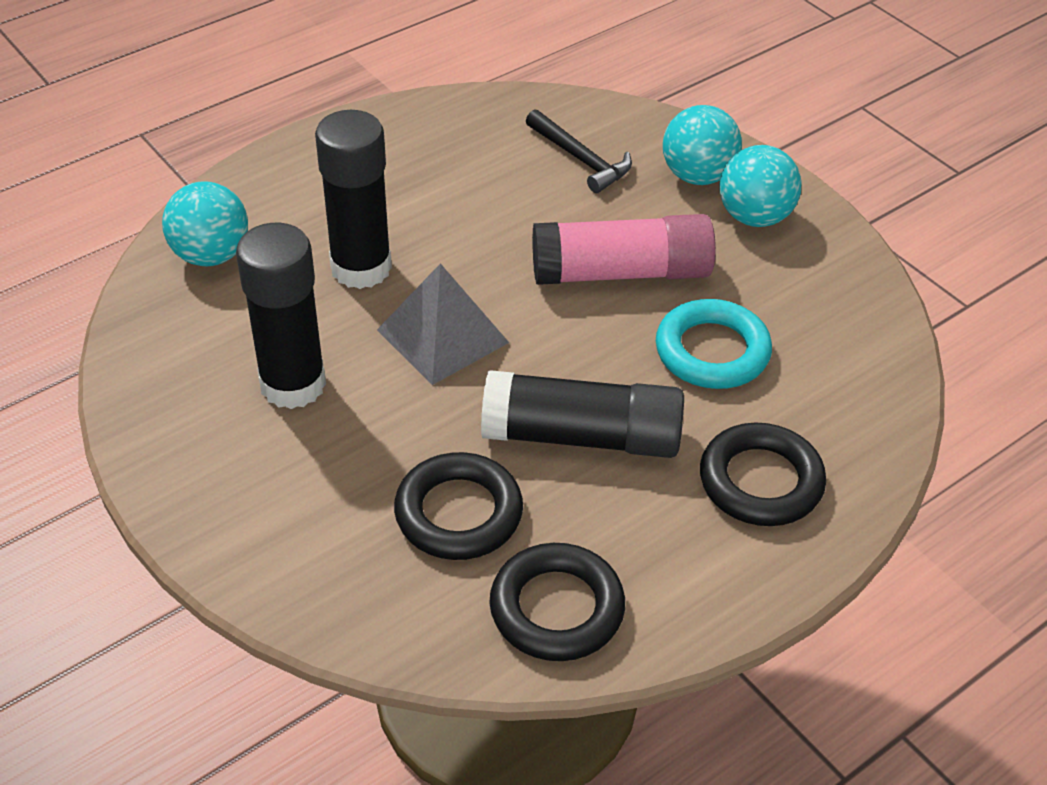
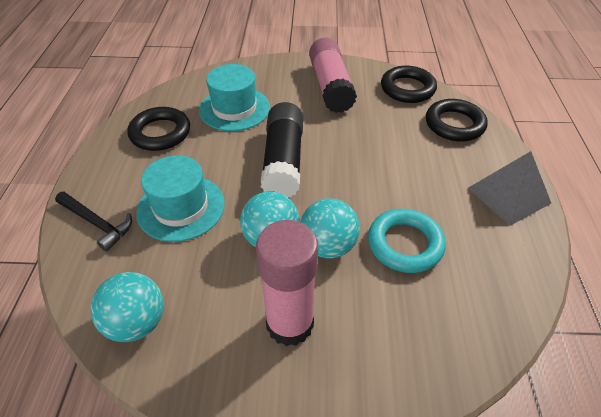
black glue stick: 3 -> 1
pink glue stick: 1 -> 2
turquoise hat: 0 -> 2

